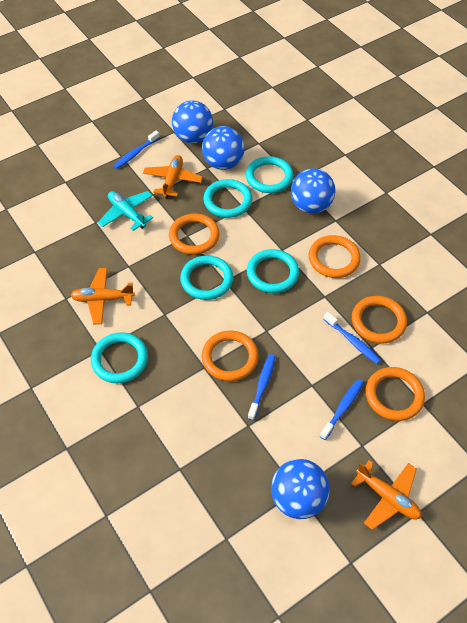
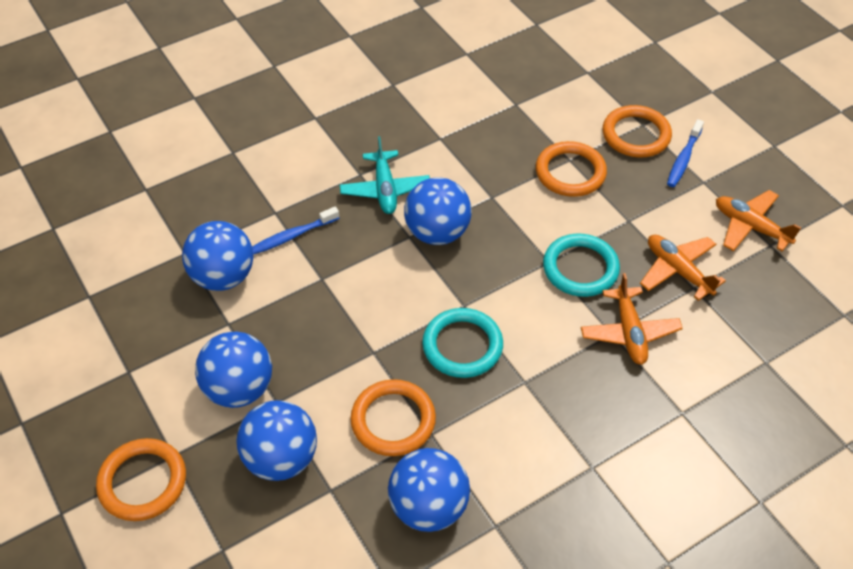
blue ball: 4 -> 5
blue toothbrush: 4 -> 2
orange ring: 5 -> 4
turquoise ring: 5 -> 2

